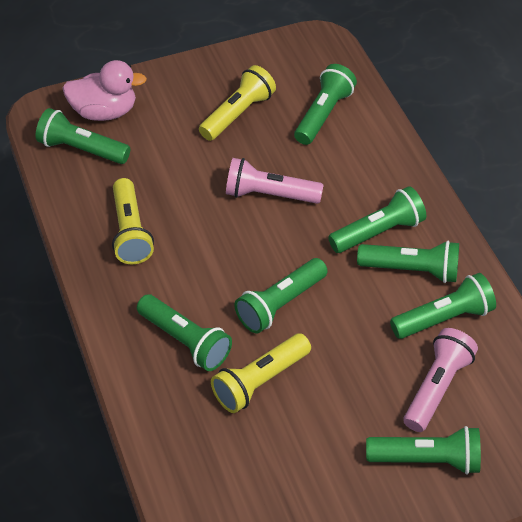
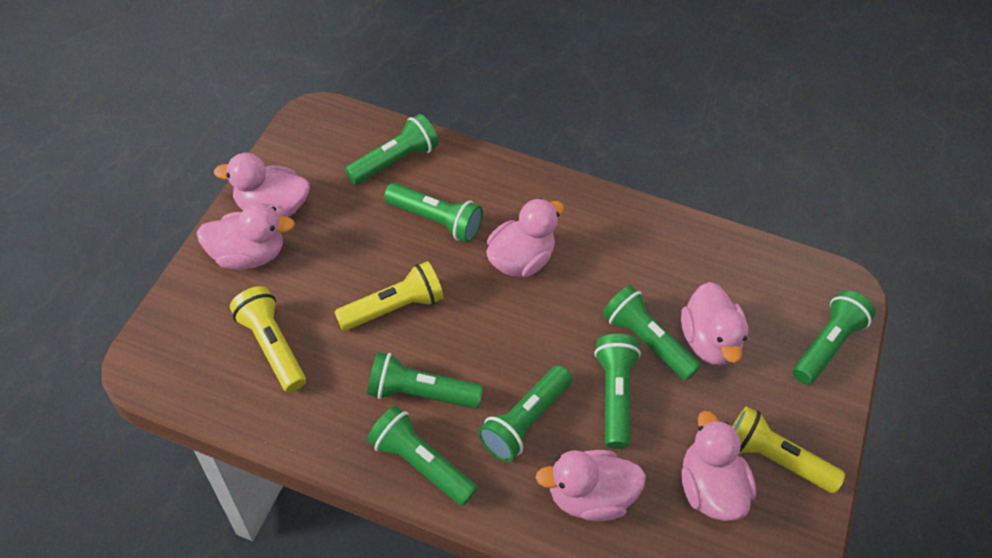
pink duck: 1 -> 6
pink flashlight: 2 -> 0

